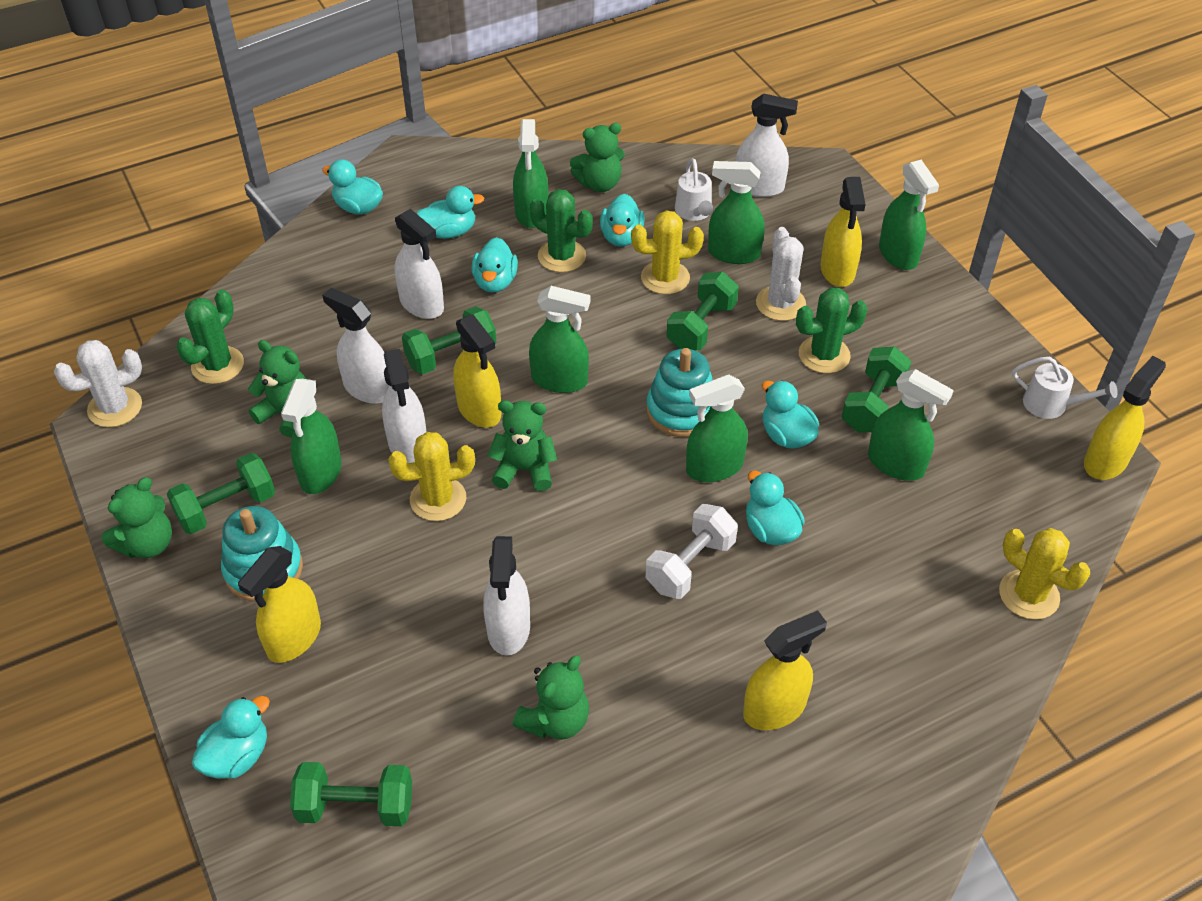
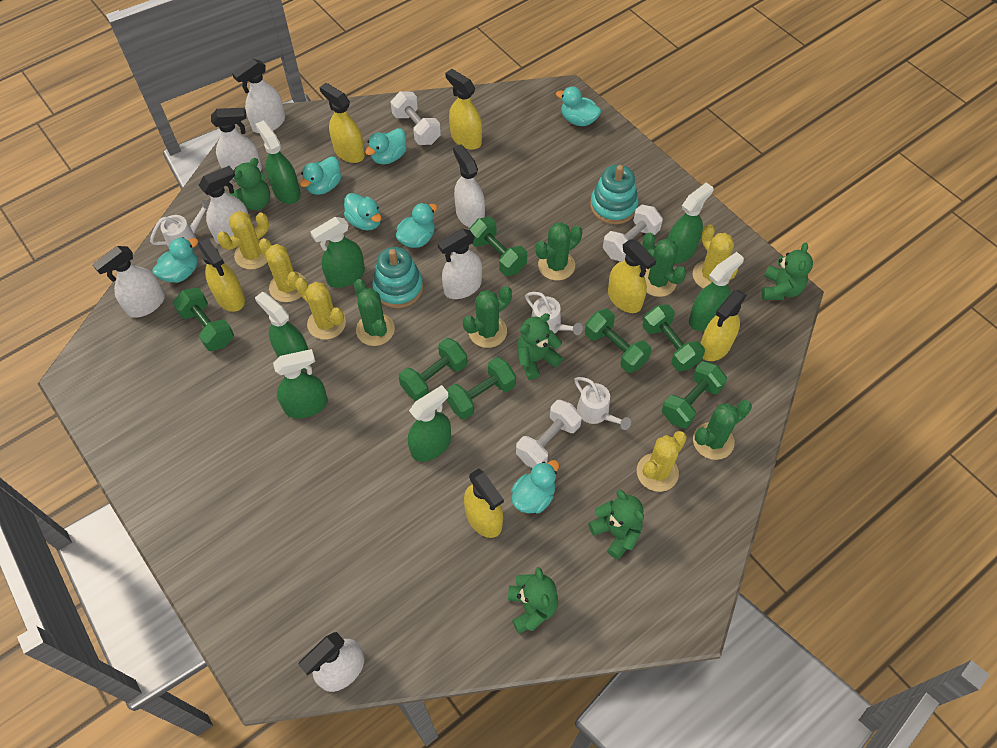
green cactus: 3 -> 5
green dumbbell: 5 -> 7
white cactus: 2 -> 0
white dumbbell: 1 -> 3
white spray bottle: 5 -> 7
white watering can: 2 -> 3
yellow cactus: 3 -> 5
yellow spray bottle: 5 -> 6

